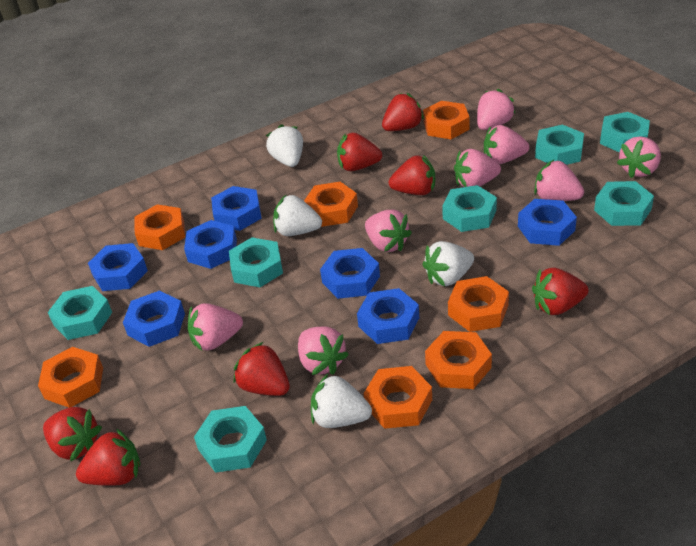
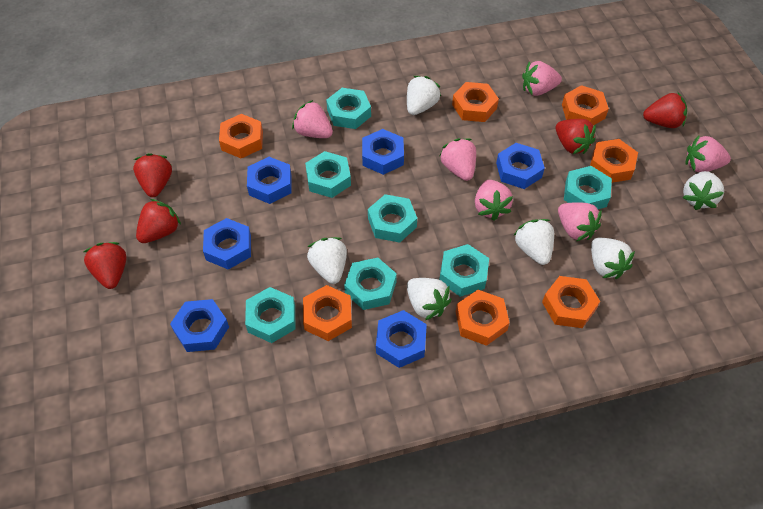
blue nut: 7 -> 6
pink strawberry: 8 -> 6
red strawberry: 7 -> 5
white strawberry: 4 -> 6

